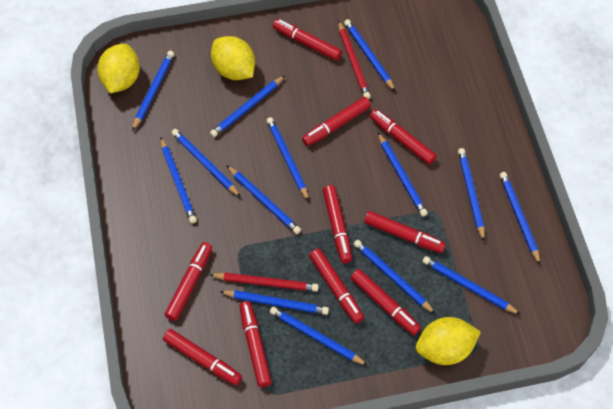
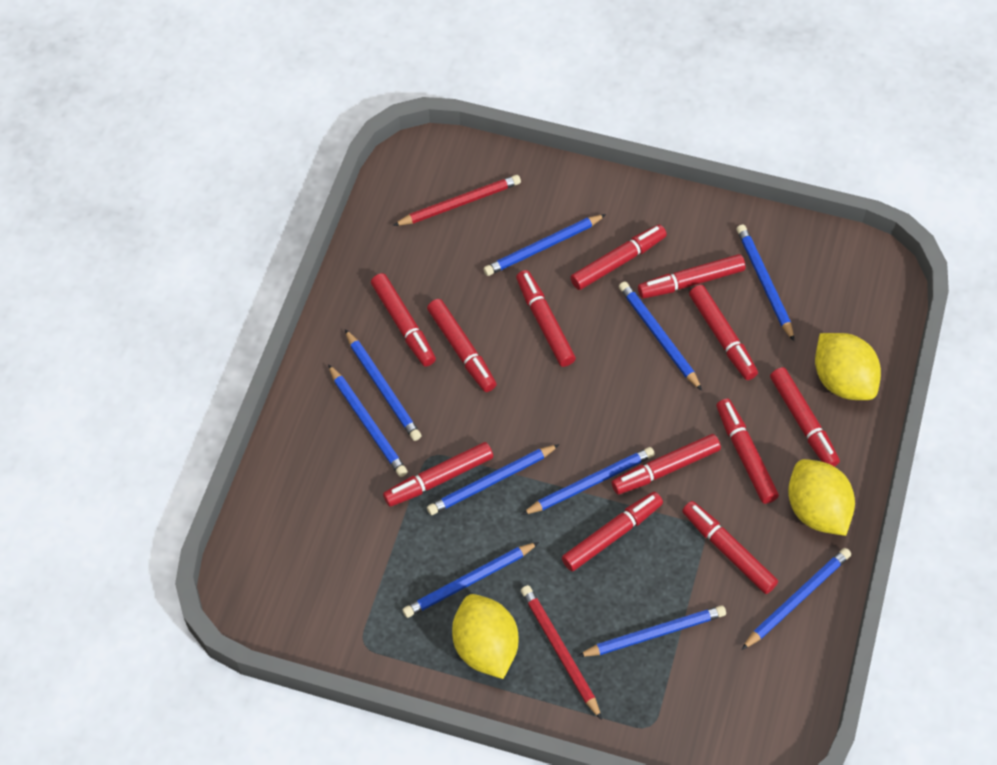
blue pencil: 14 -> 10
red marker: 10 -> 12

